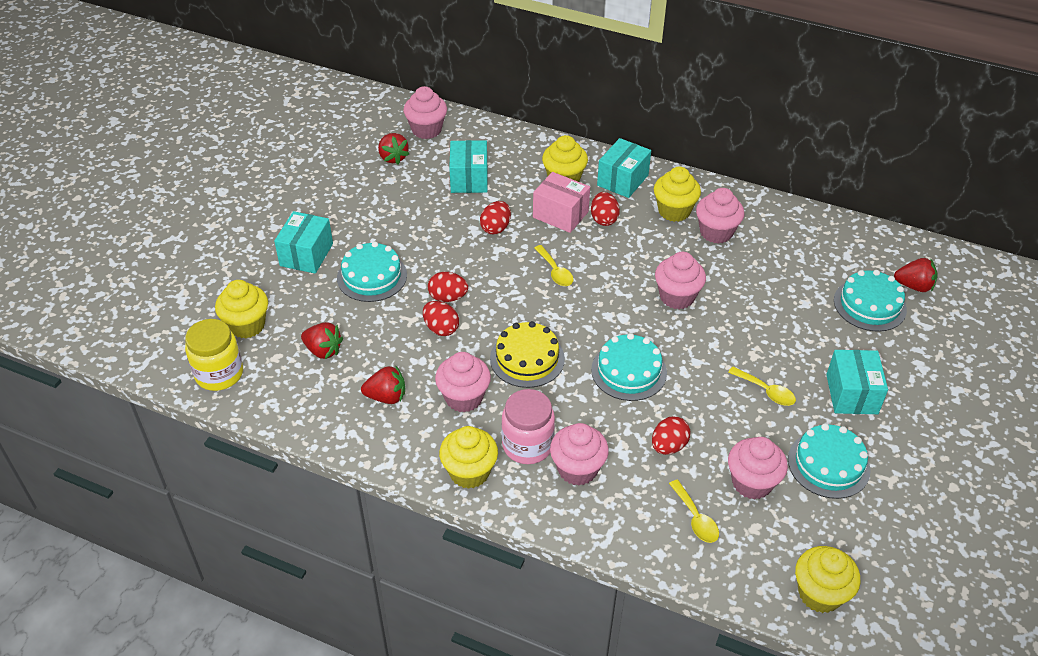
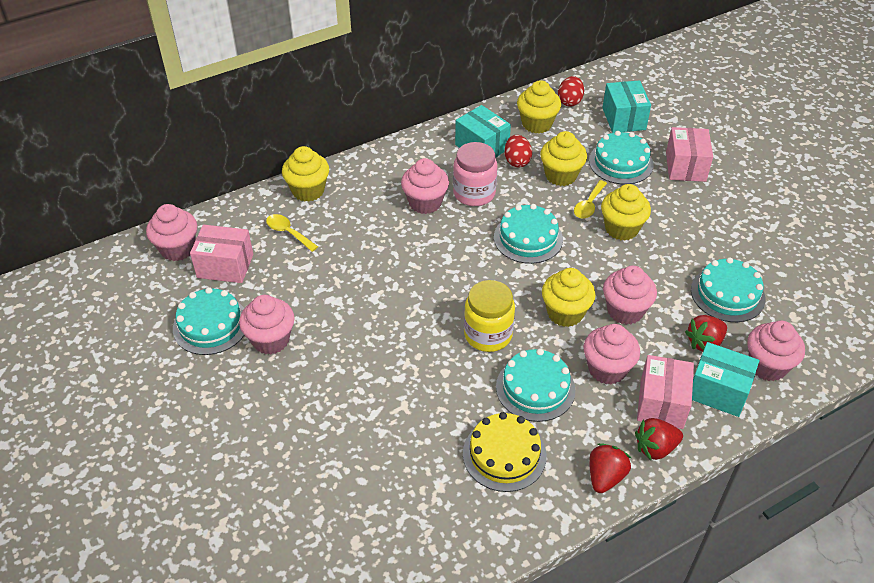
pink box: 1 -> 3
red egg: 5 -> 2
red strawberry: 4 -> 3
turquoise box: 4 -> 3
turquoise cake: 4 -> 5
yellow spoon: 3 -> 2

